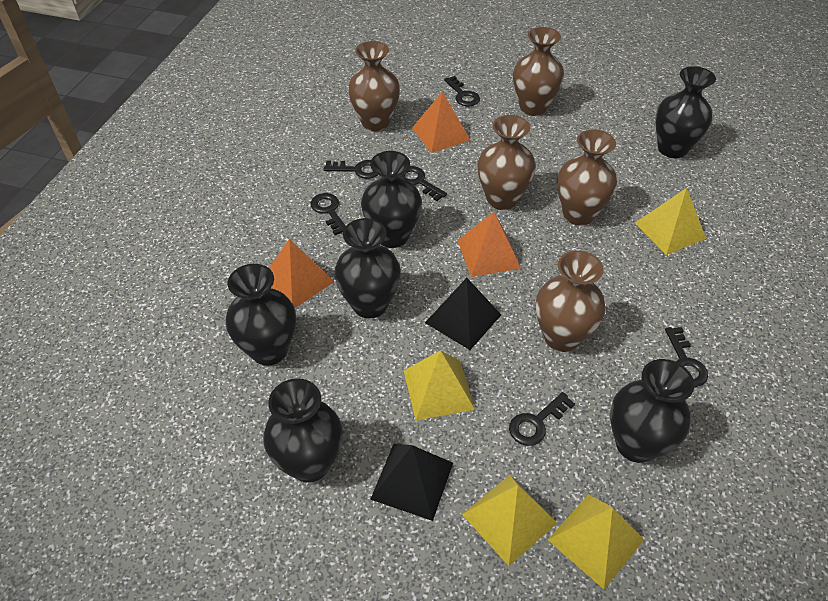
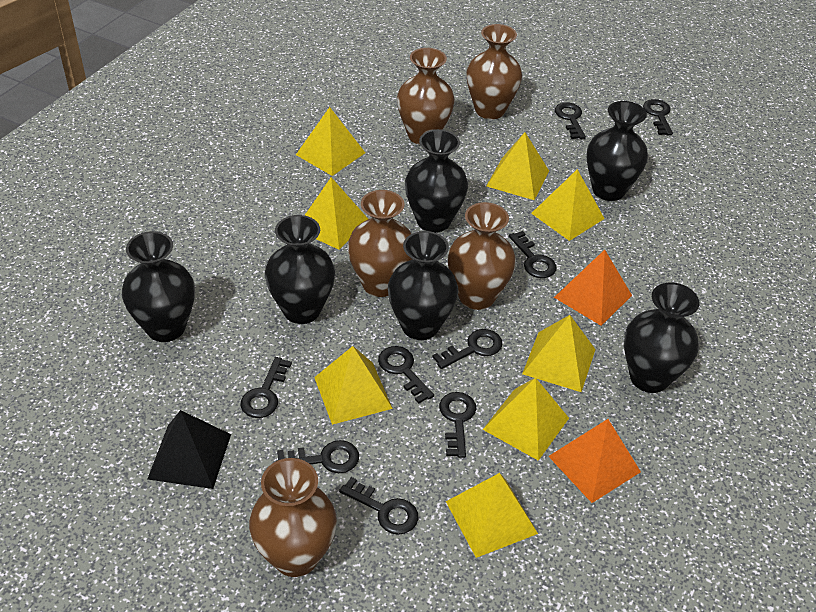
black key: 6 -> 9
black pyramid: 2 -> 1
orange pyramid: 3 -> 2
yellow pyramid: 4 -> 8

